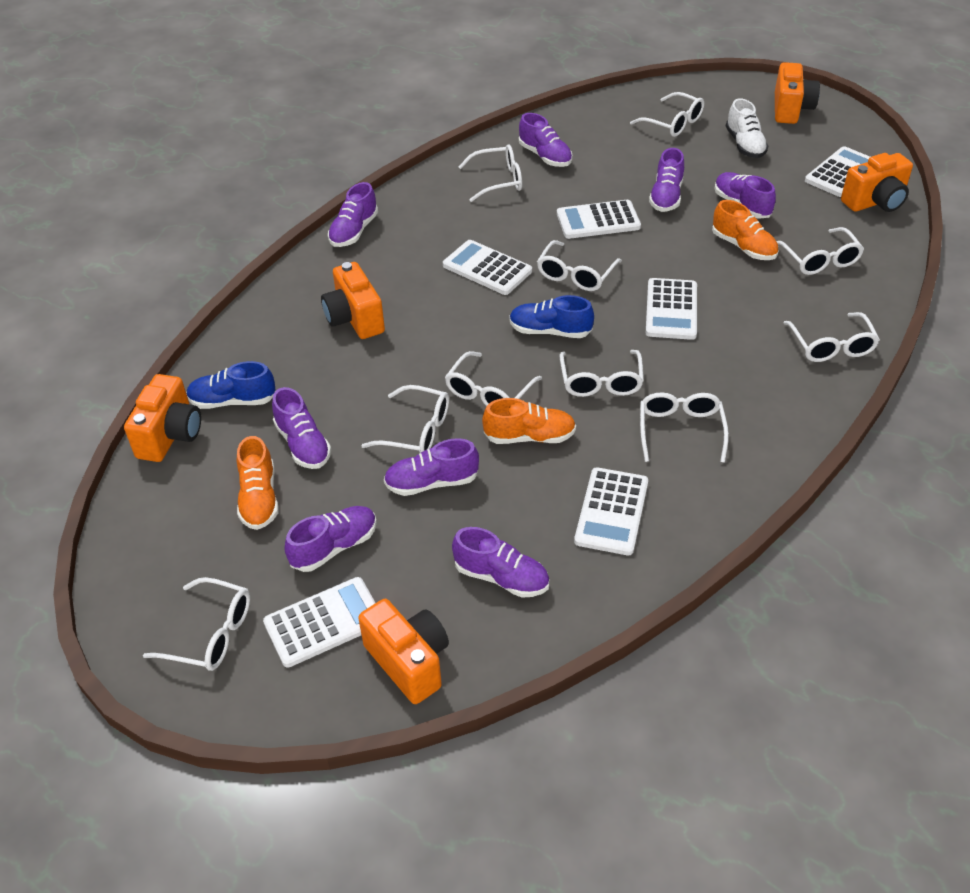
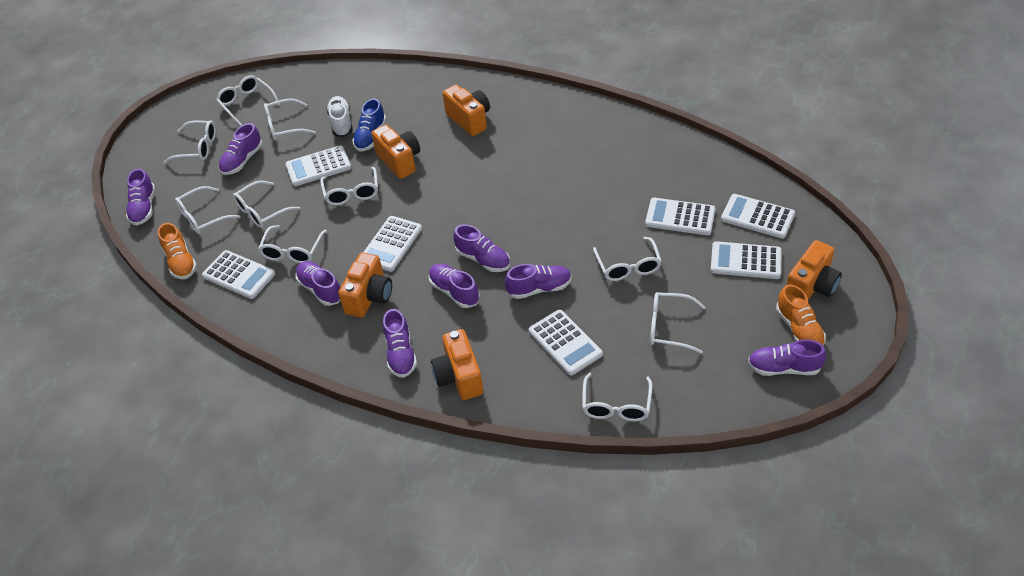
blue shoe: 2 -> 1
orange shoe: 3 -> 2
white calculator: 6 -> 7

